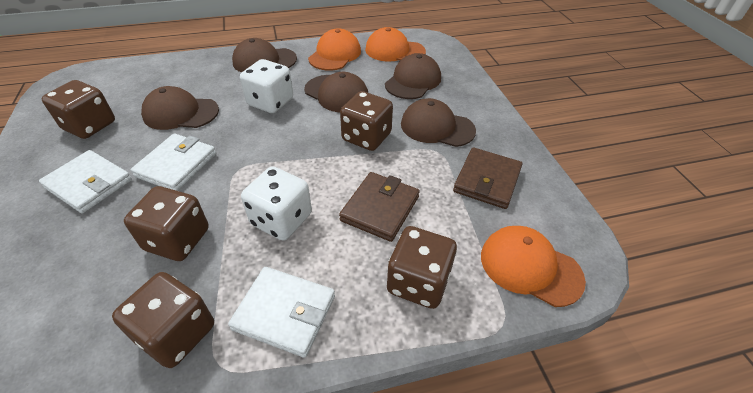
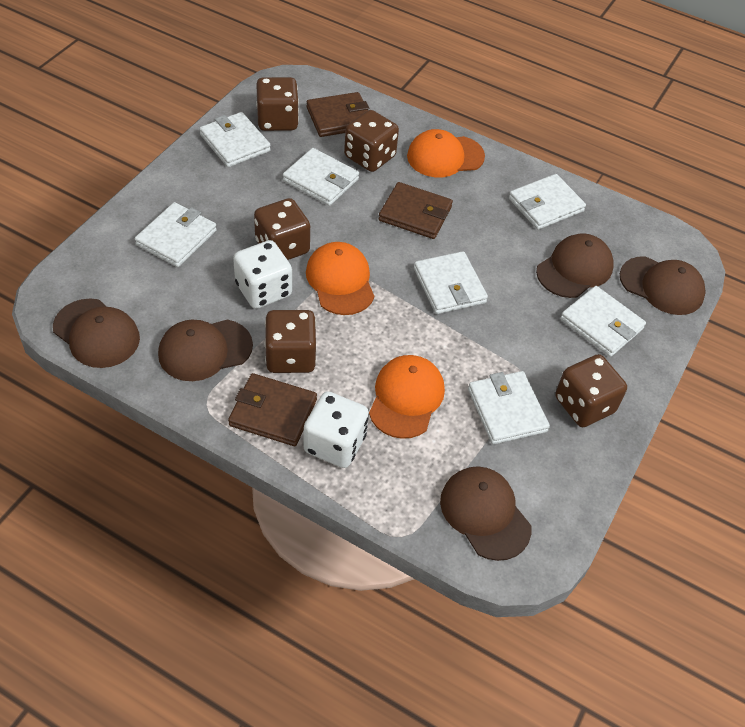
brown wallet: 2 -> 3
white wallet: 3 -> 7

